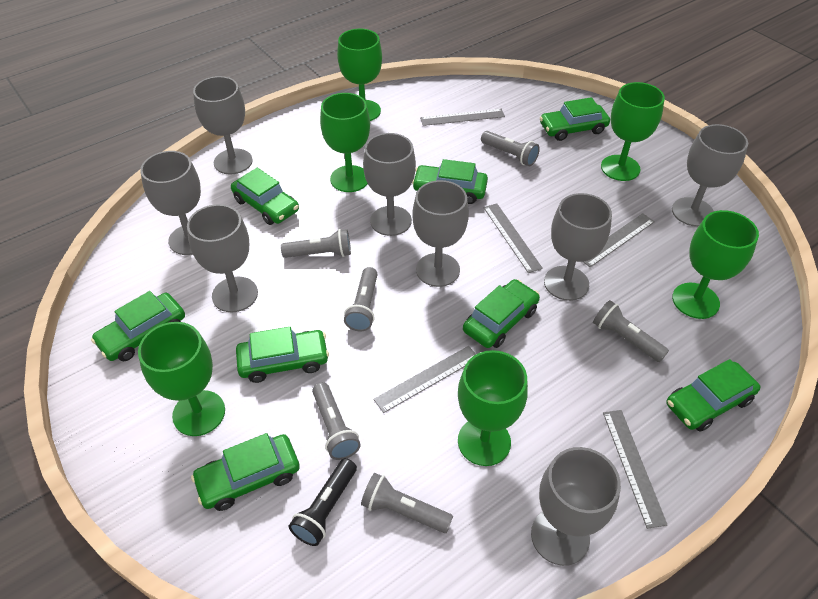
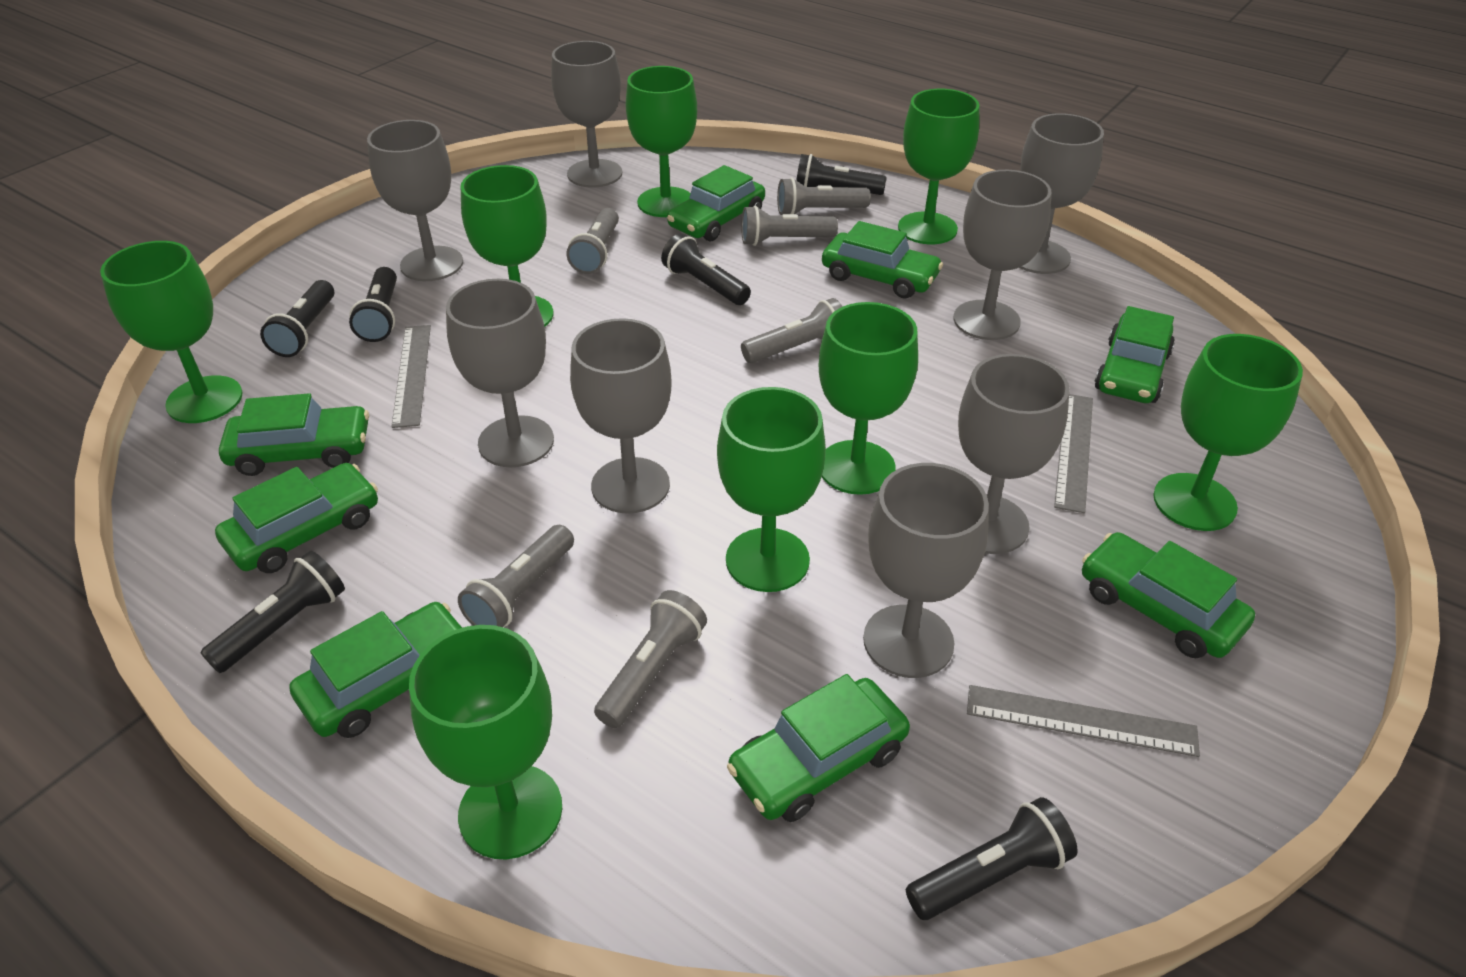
black flashlight: 1 -> 6
green goblet: 6 -> 8
grey ruler: 5 -> 3

